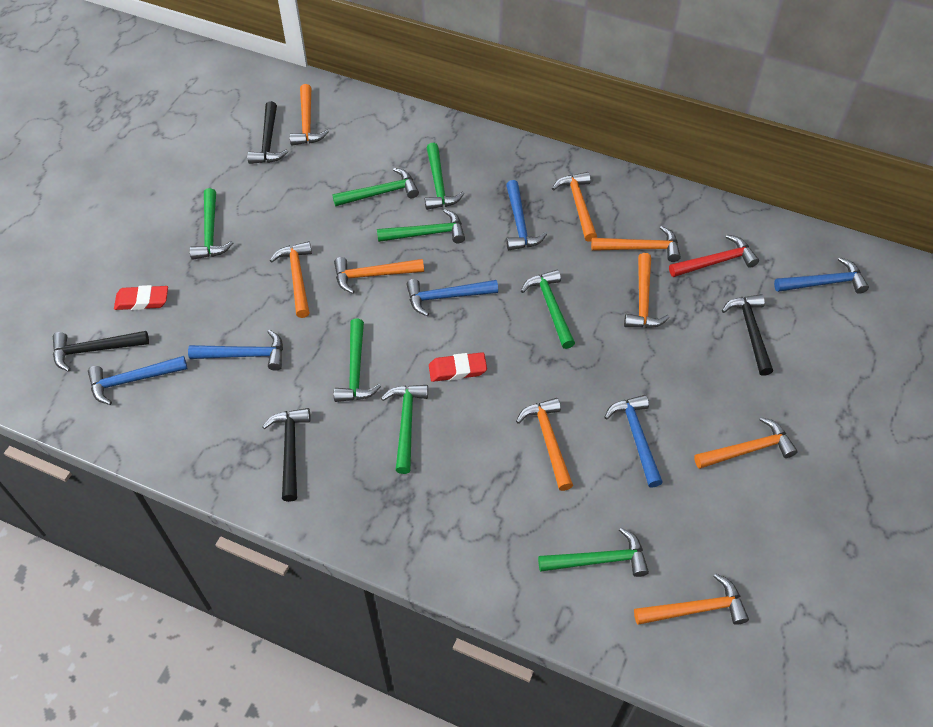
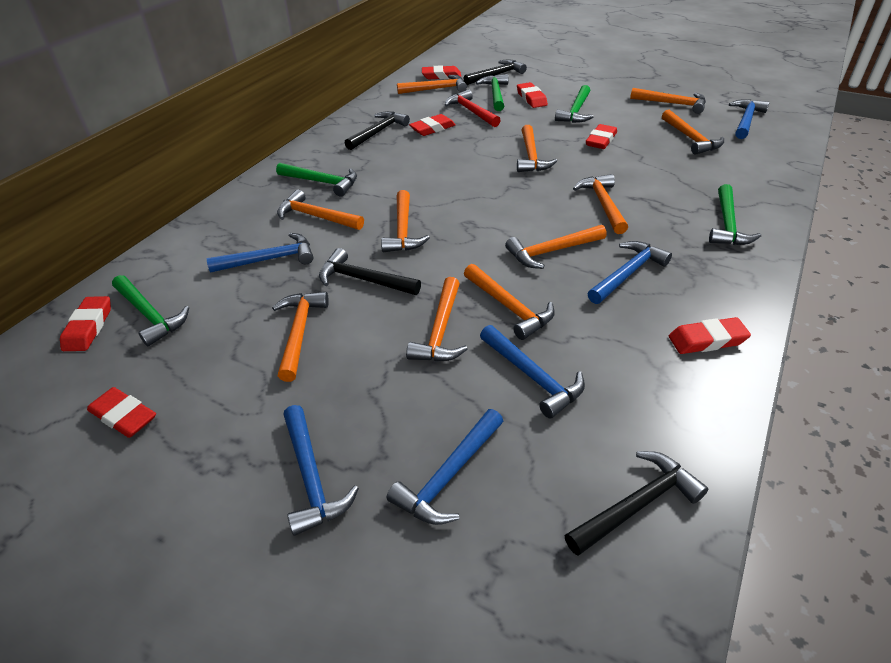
green hammer: 8 -> 5
orange hammer: 9 -> 11
red eraser: 2 -> 7

